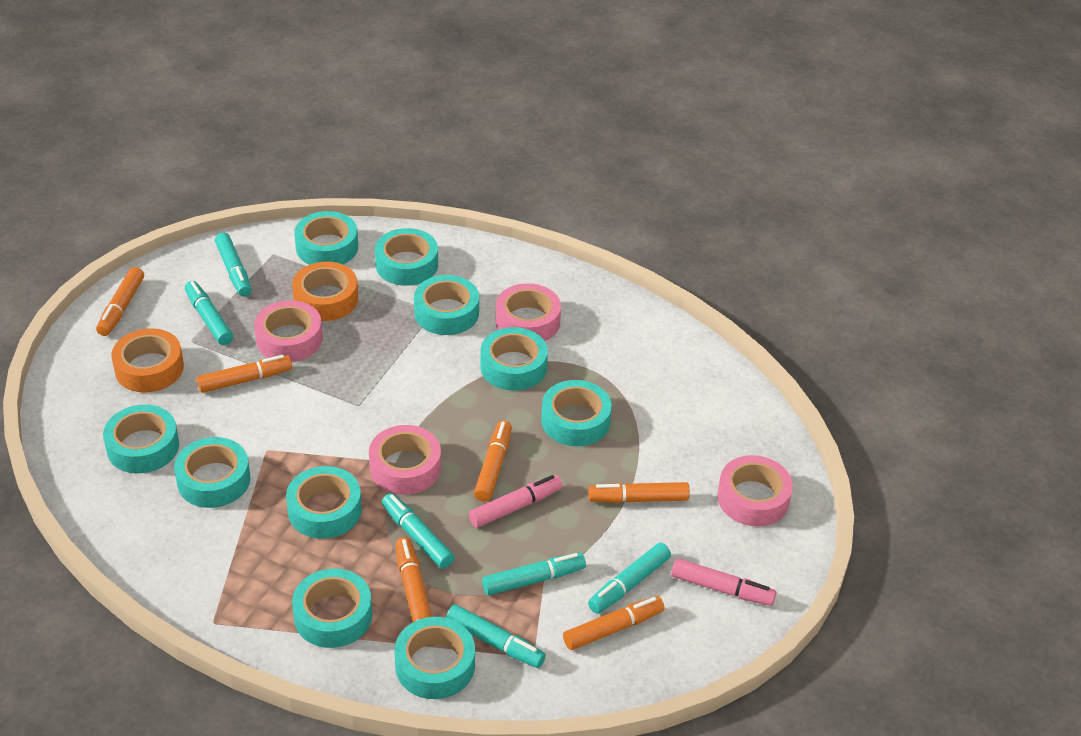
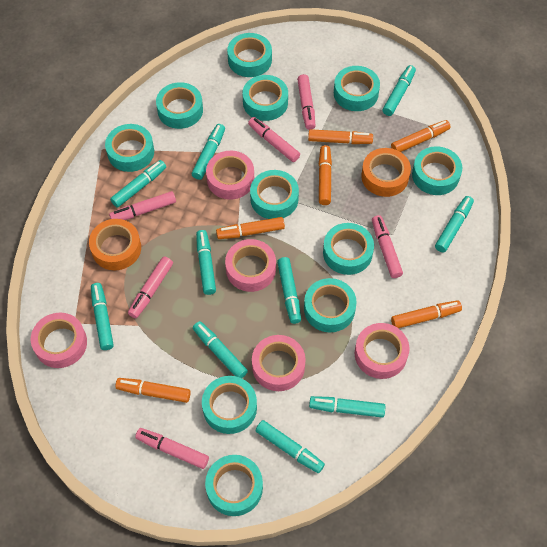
pink marker: 2 -> 6
pink tape: 4 -> 5
turquoise marker: 6 -> 10
turquoise tape: 10 -> 11

